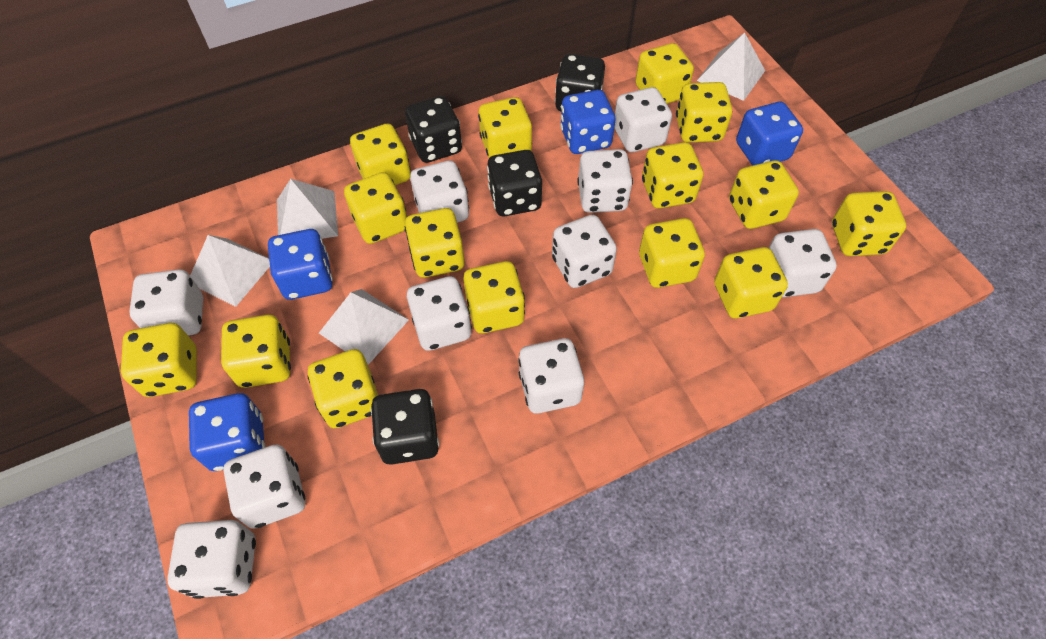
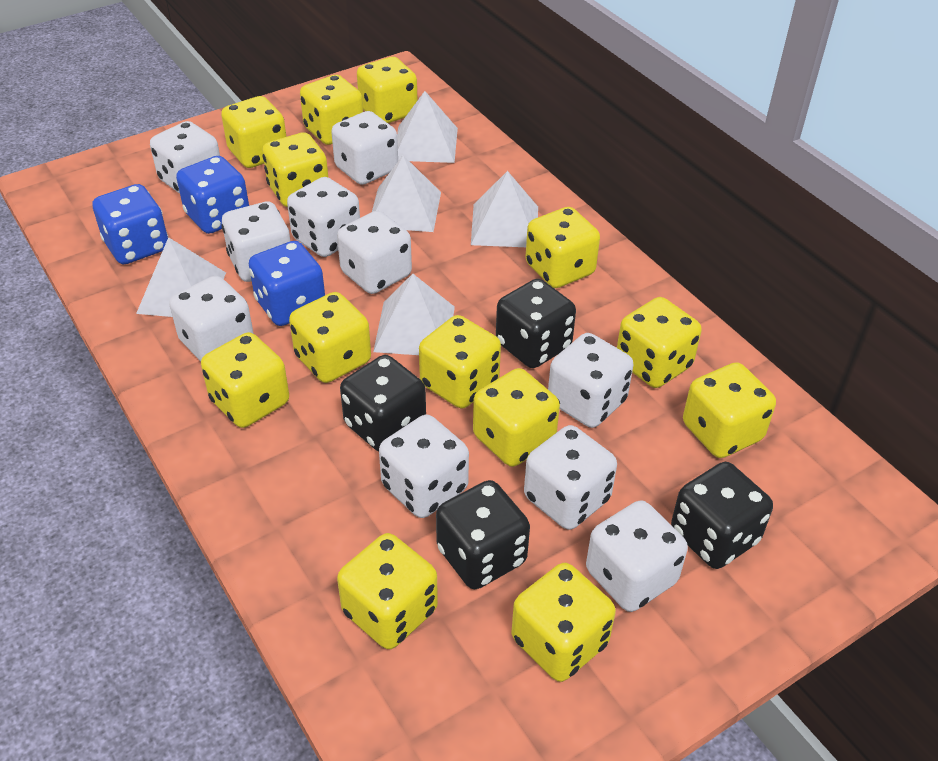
blue dice: 4 -> 3
white pyramid: 4 -> 5
yellow dice: 15 -> 13

